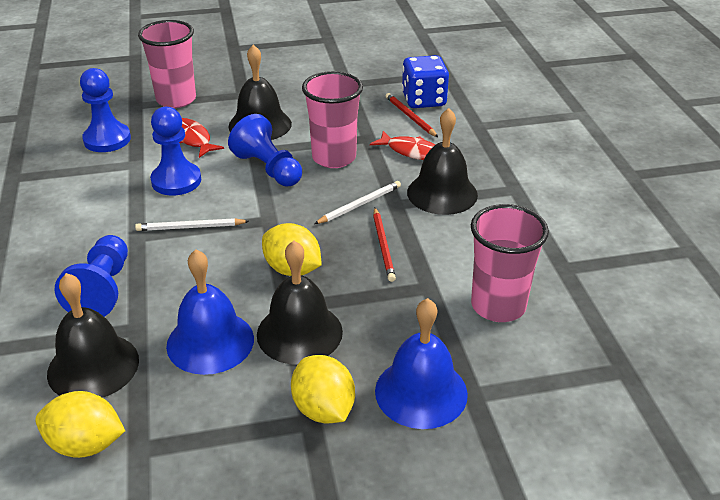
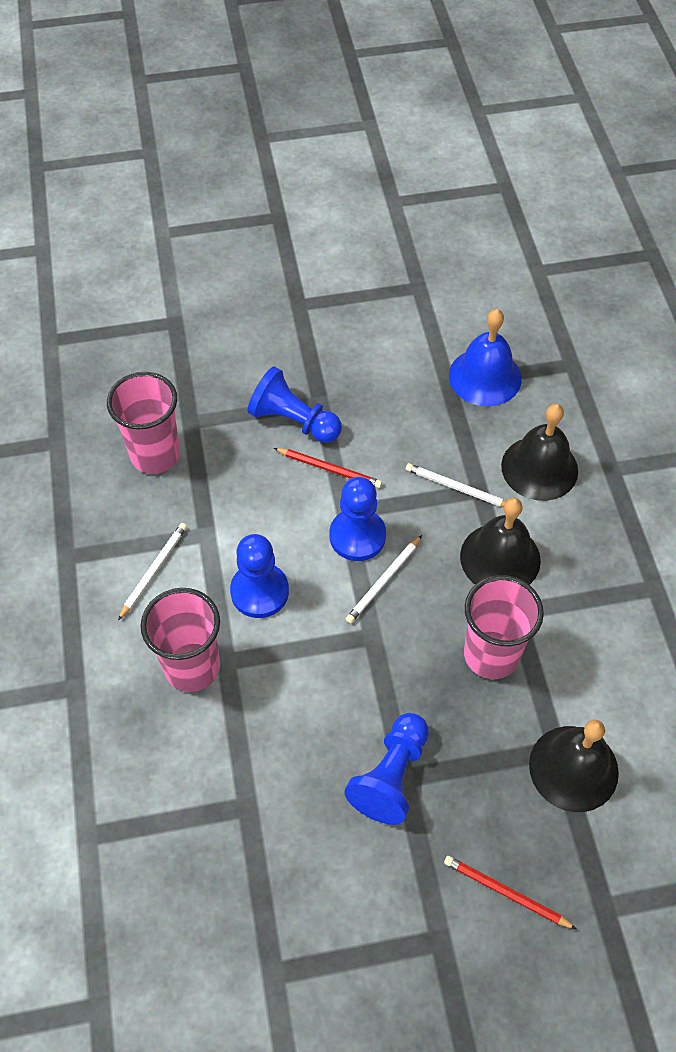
black bell: 4 -> 3
blue bell: 2 -> 1
blue dice: 1 -> 0
red fish: 2 -> 0
white pencil: 2 -> 3
yellow lemon: 3 -> 0

